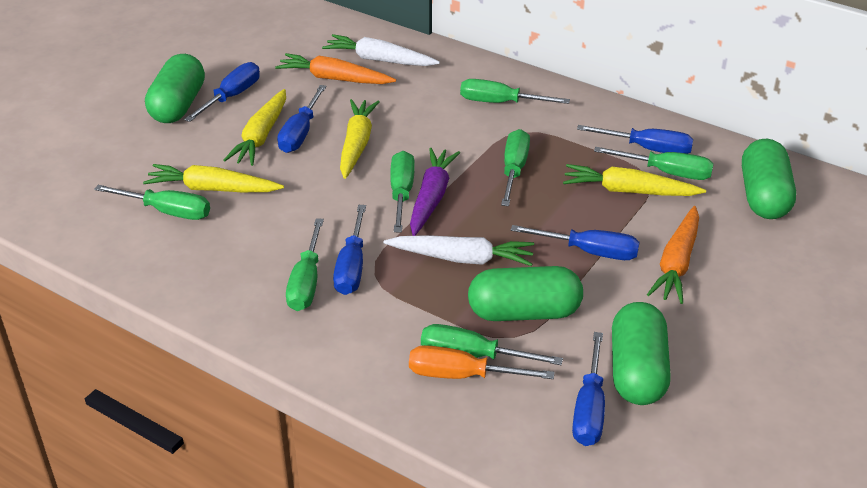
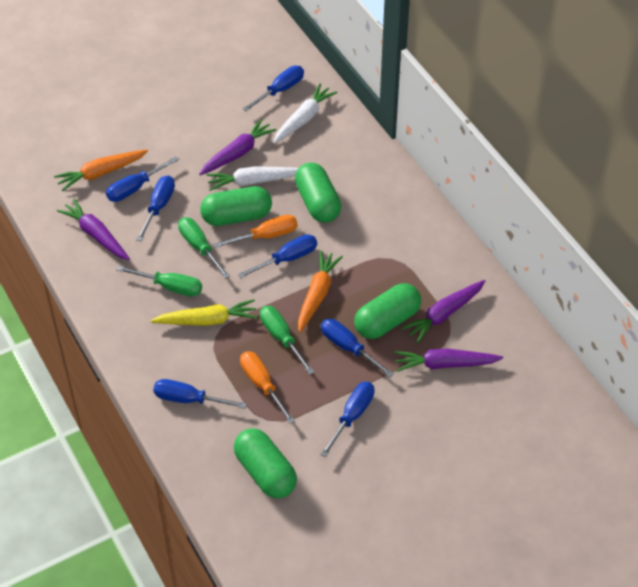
blue screwdriver: 6 -> 7
green screwdriver: 7 -> 3
orange screwdriver: 1 -> 2
purple carrot: 1 -> 4
yellow carrot: 4 -> 1

